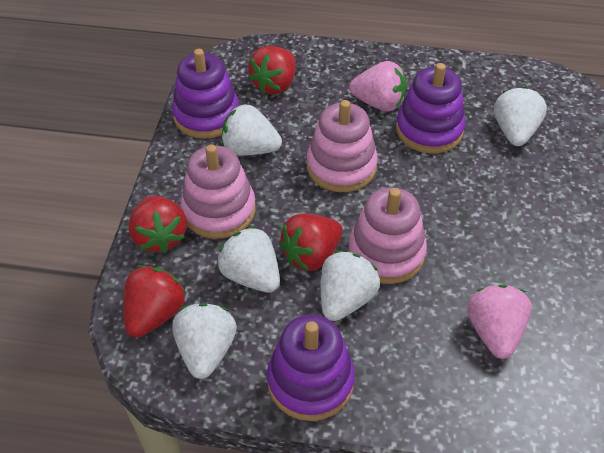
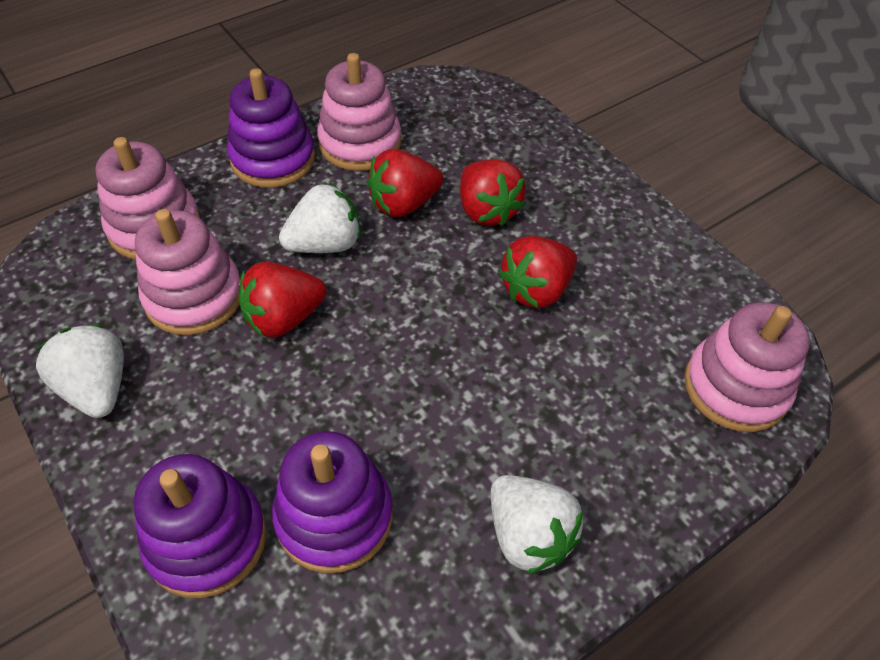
pink stacking toy: 3 -> 4
pink strawberry: 2 -> 0
white strawberry: 5 -> 3

